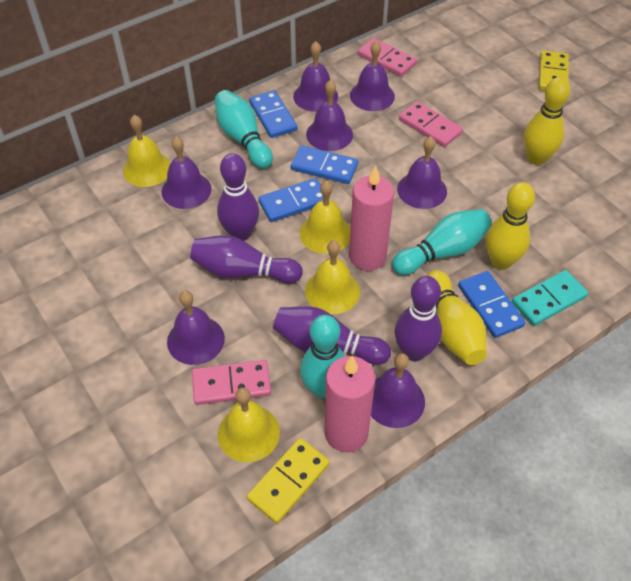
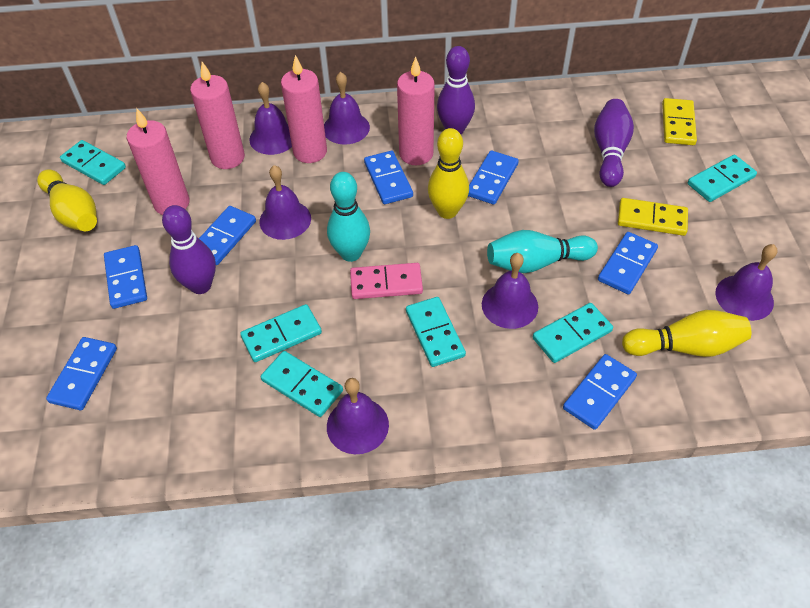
blue domino: 4 -> 7
pink candle: 2 -> 4
pink domino: 3 -> 1
purple bell: 7 -> 6
purple bowling pin: 4 -> 3
turquoise bowling pin: 3 -> 2
turquoise domino: 1 -> 6
yellow bell: 4 -> 0

